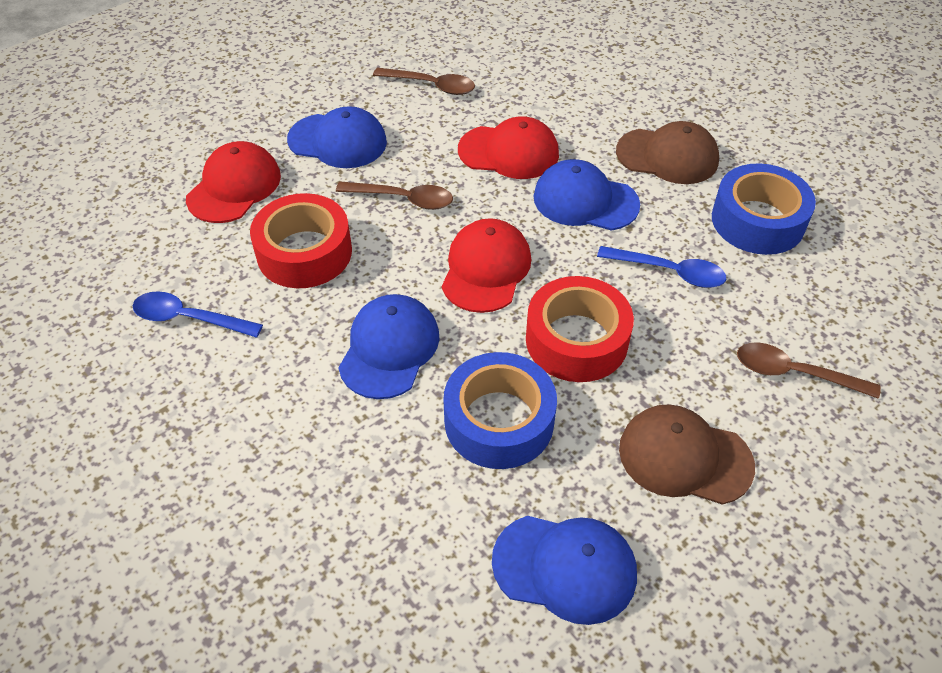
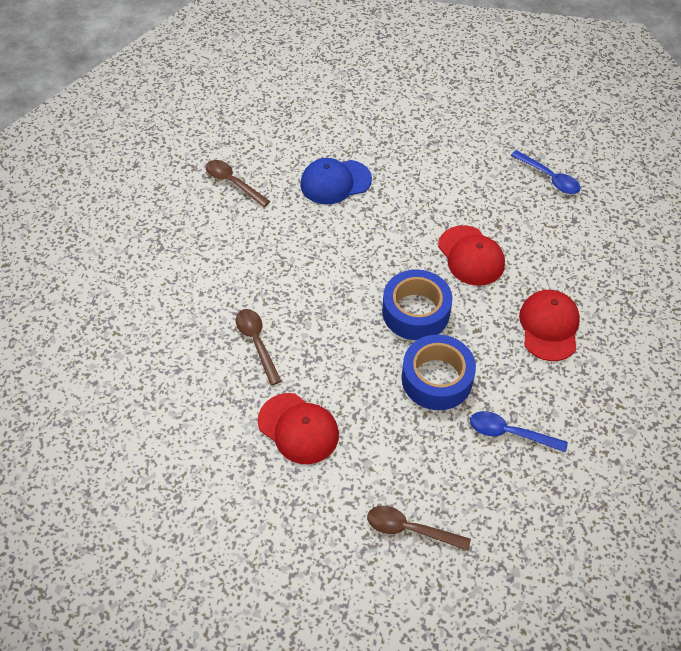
blue cap: 4 -> 1
brown cap: 2 -> 0
red tape: 2 -> 0

